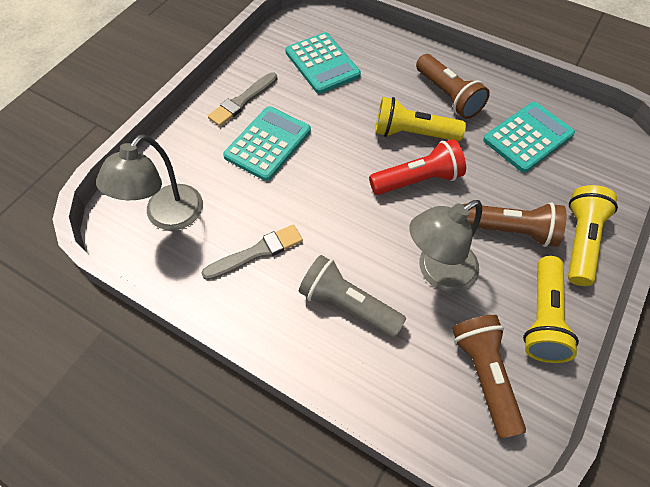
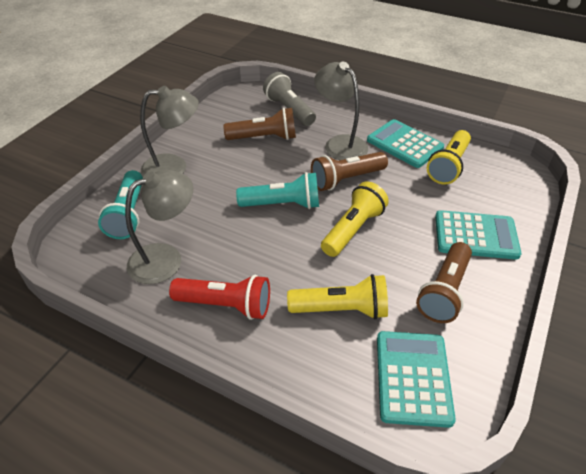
grey brush: 2 -> 0
grey lamp: 2 -> 3
turquoise flashlight: 0 -> 2

